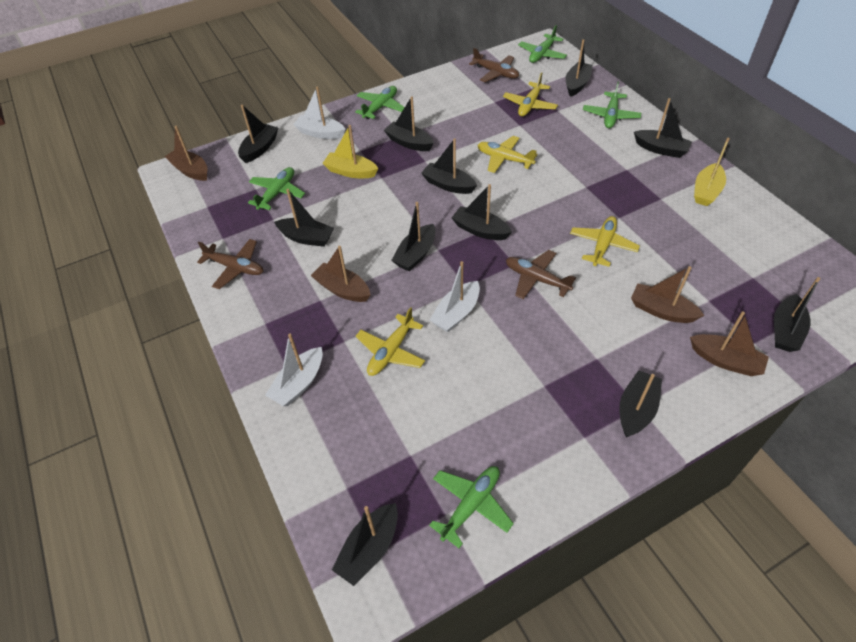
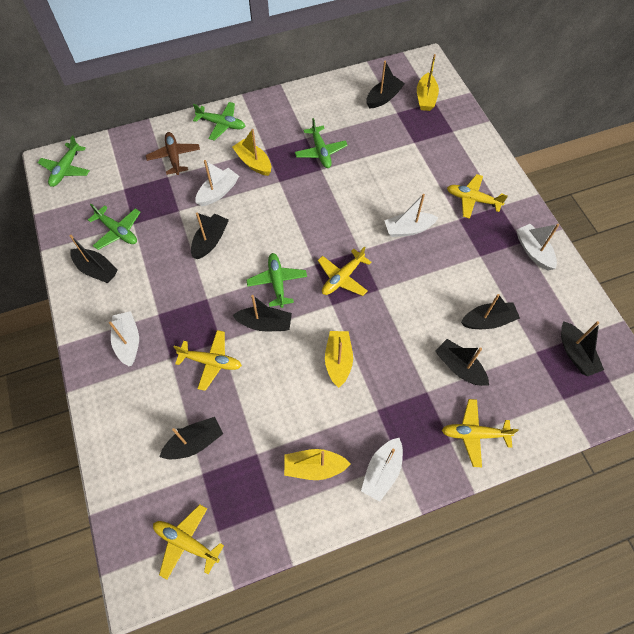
black boat: 11 -> 8
brown boat: 4 -> 0
brown plane: 3 -> 1
white boat: 3 -> 5
yellow boat: 2 -> 4
yellow plane: 4 -> 5

